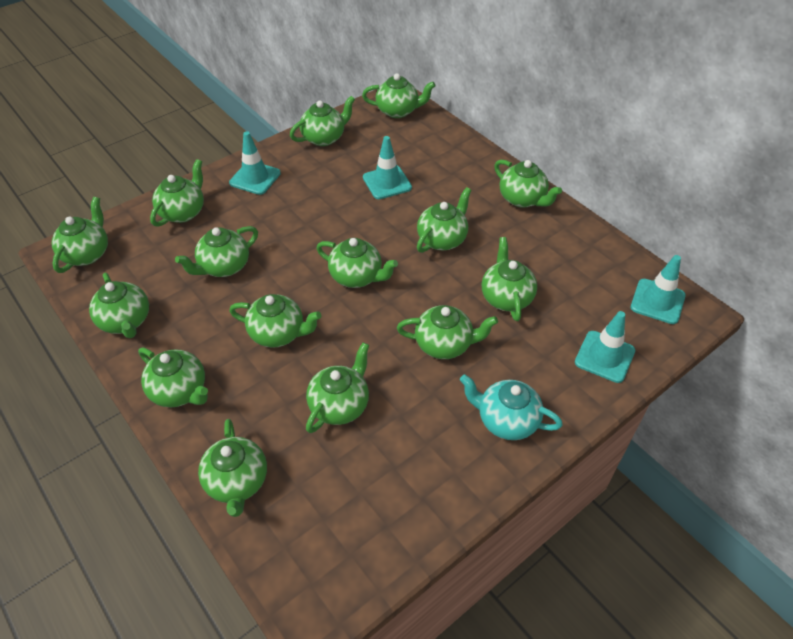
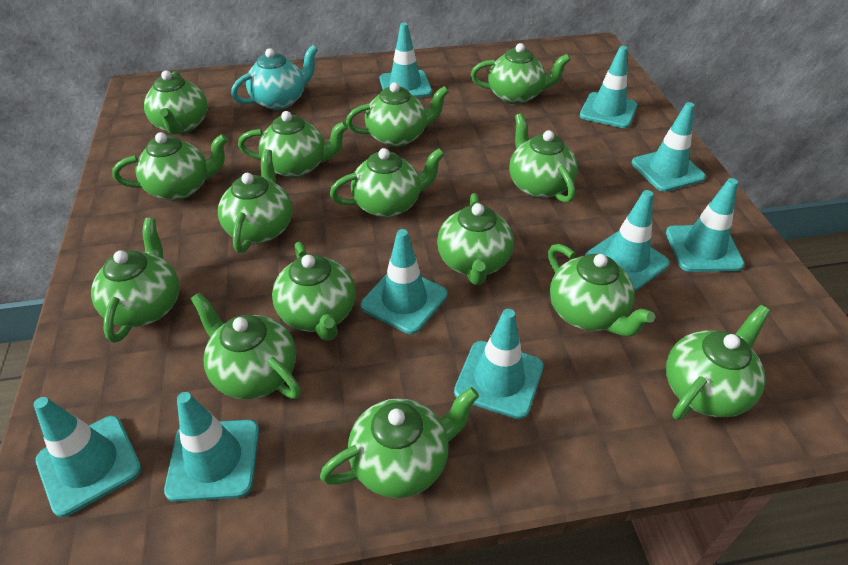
turquoise traffic cone: 4 -> 9

